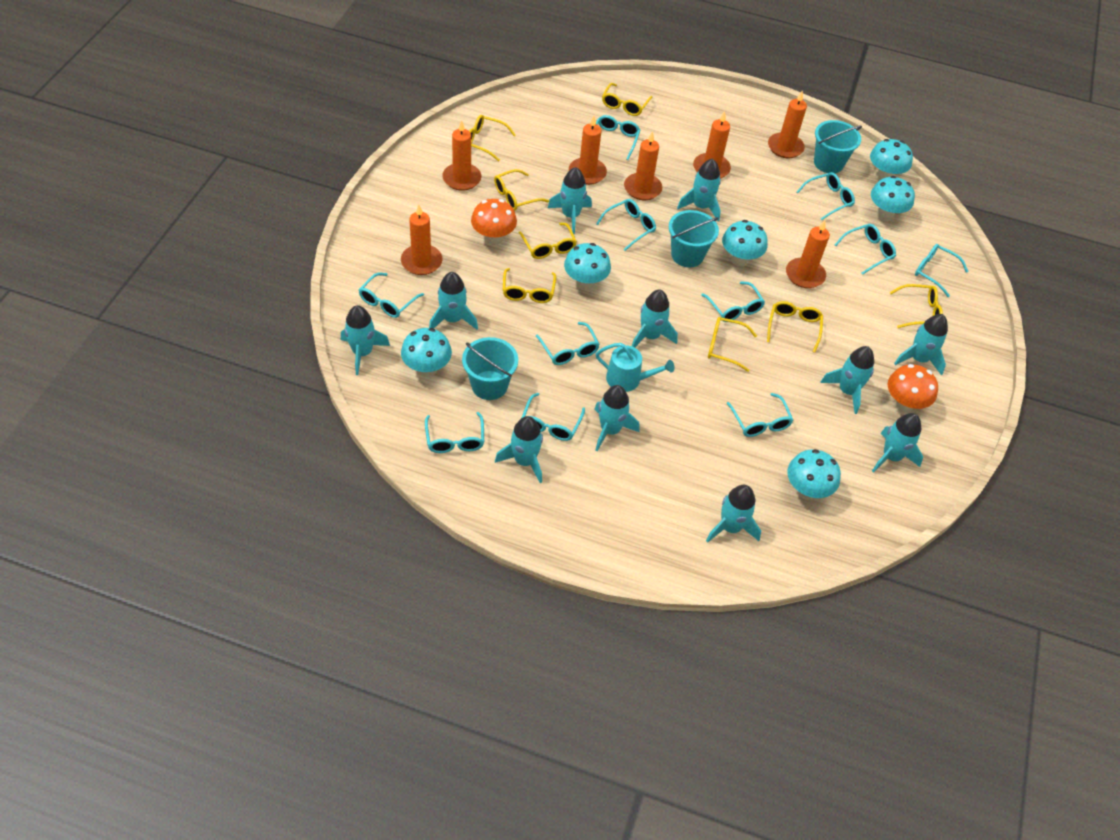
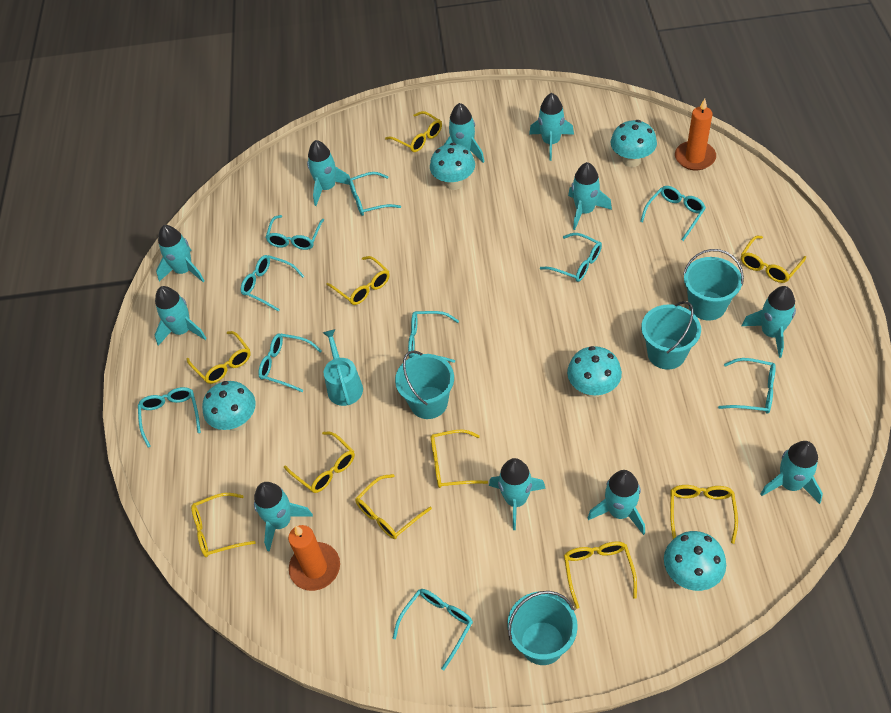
orange candle: 7 -> 2
orange mushroom: 2 -> 0
turquoise bucket: 3 -> 4
turquoise glasses: 11 -> 10
turquoise mushroom: 6 -> 5
yellow glasses: 8 -> 10

